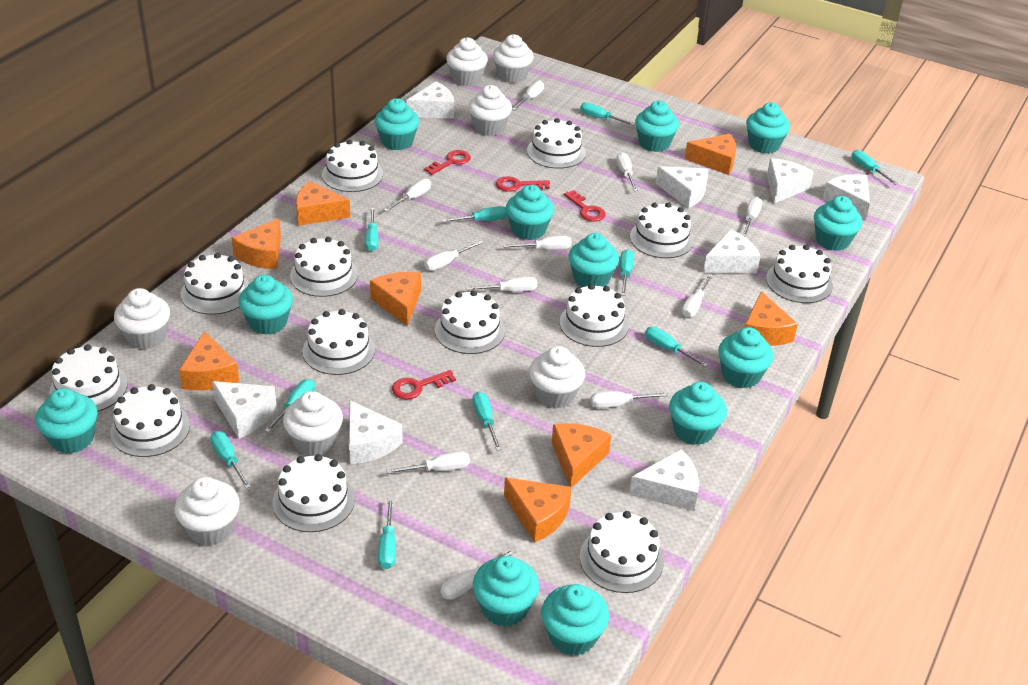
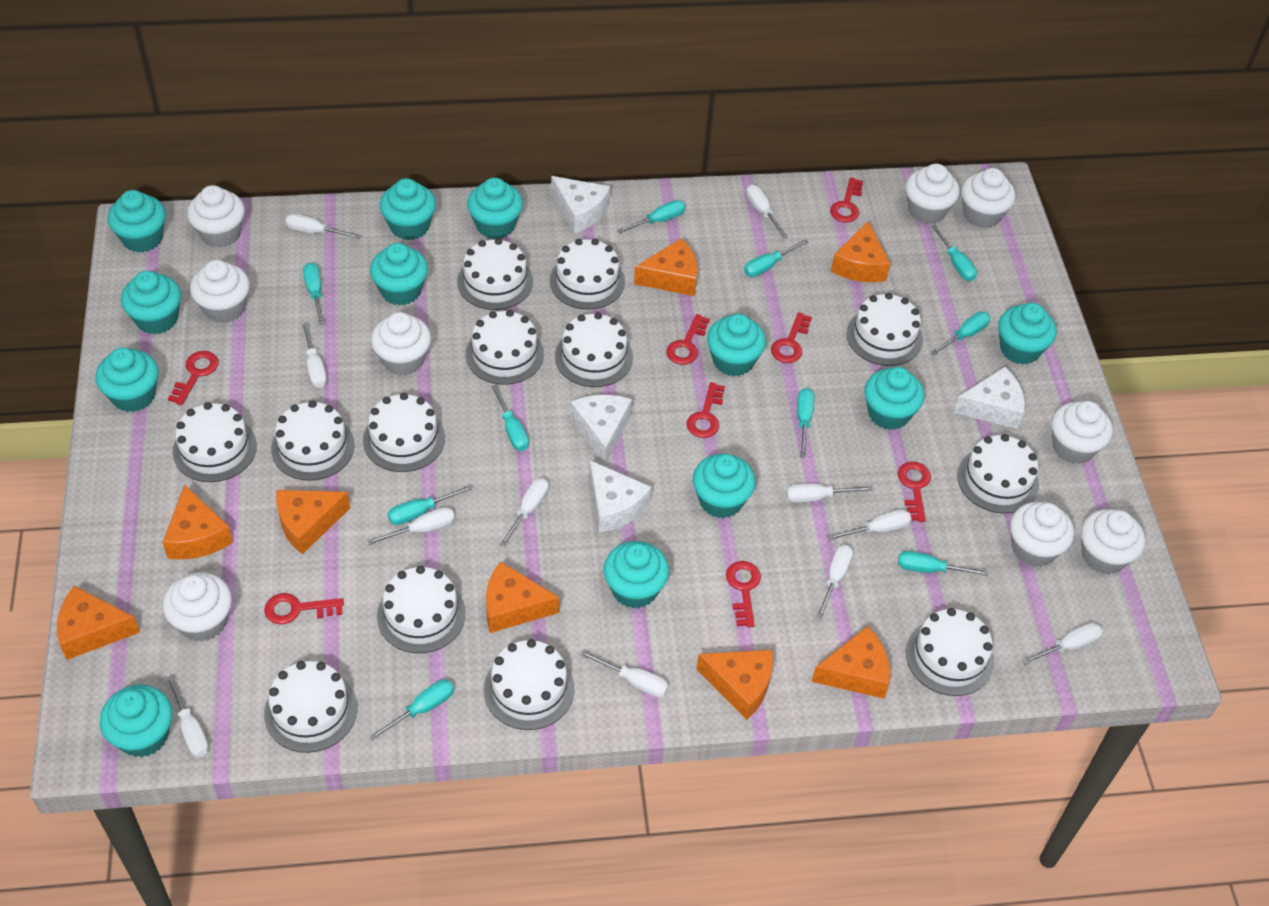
red key: 4 -> 8
white cheese: 8 -> 4
white cupcake: 7 -> 9

